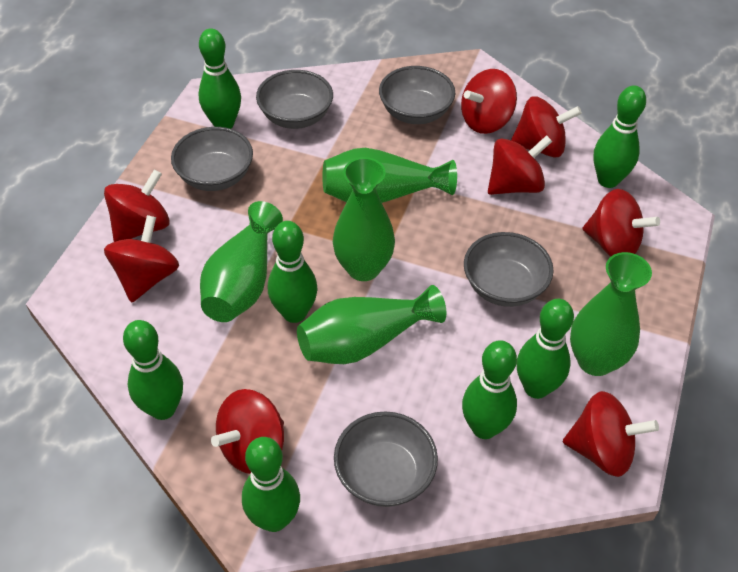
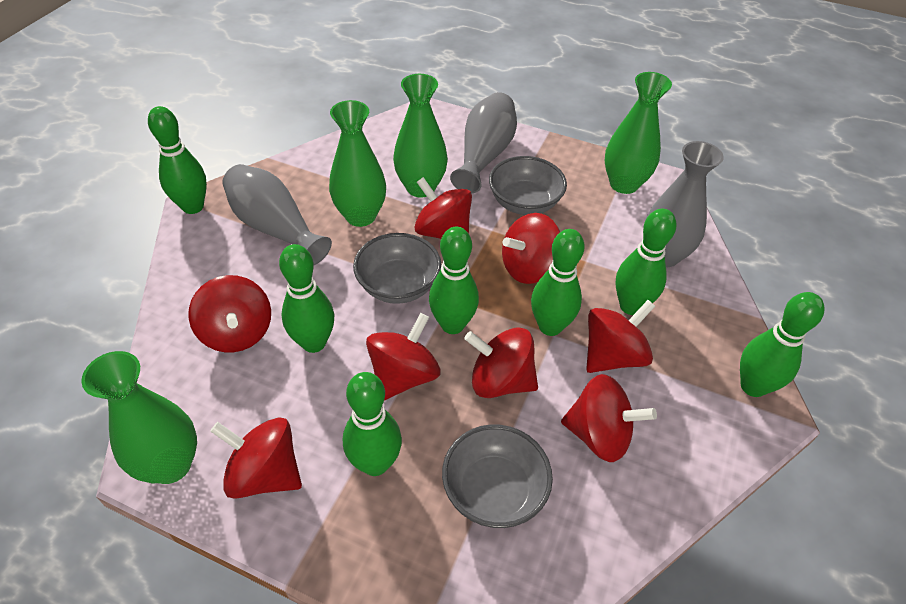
green vase: 5 -> 4
grey bowl: 5 -> 3
grey vase: 0 -> 3

